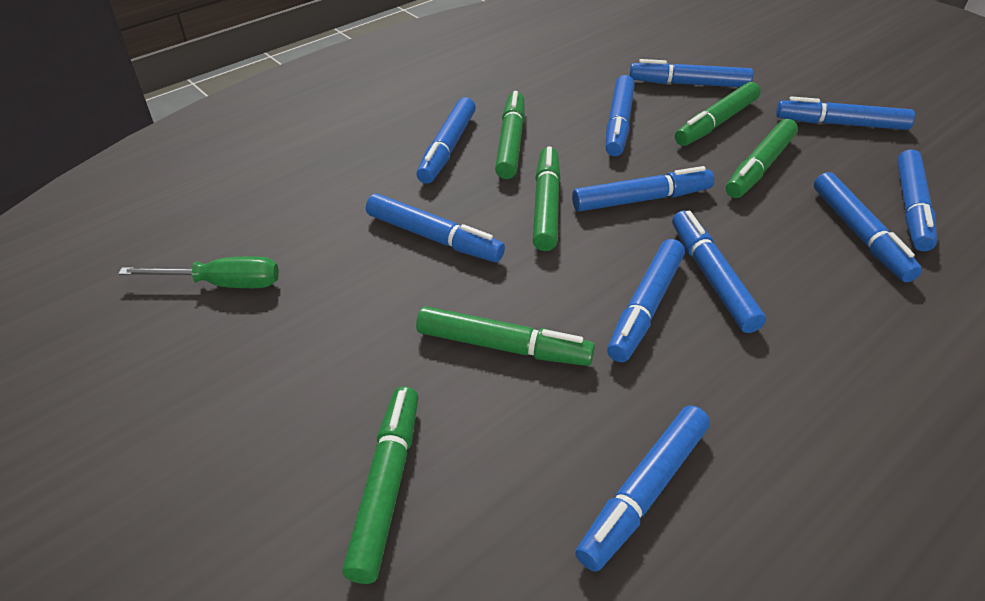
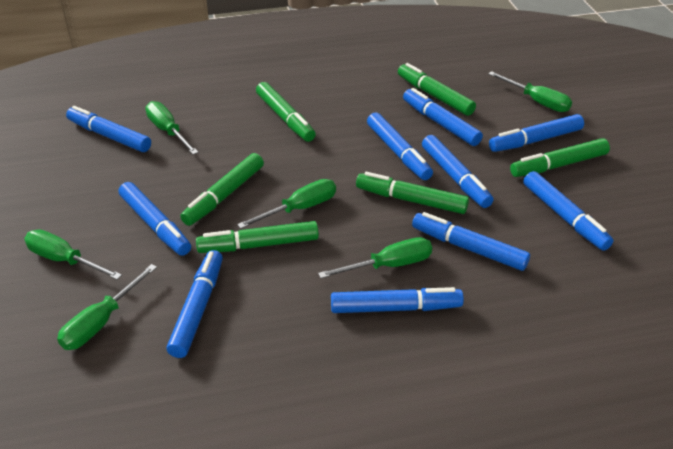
blue marker: 11 -> 10
green screwdriver: 1 -> 6

